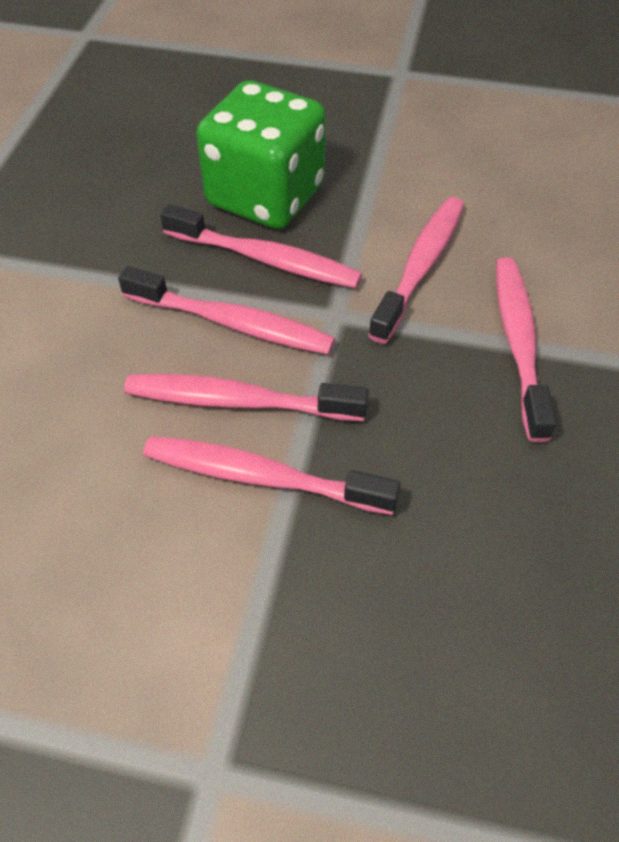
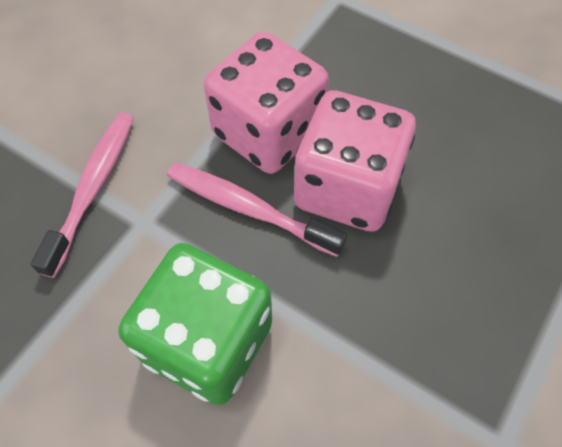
pink dice: 0 -> 2
pink toothbrush: 6 -> 2

